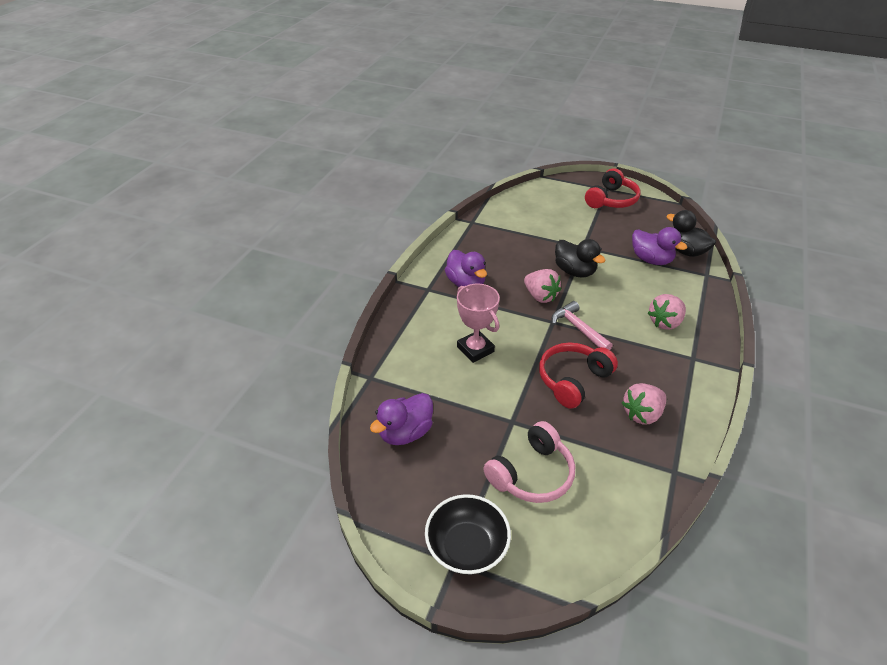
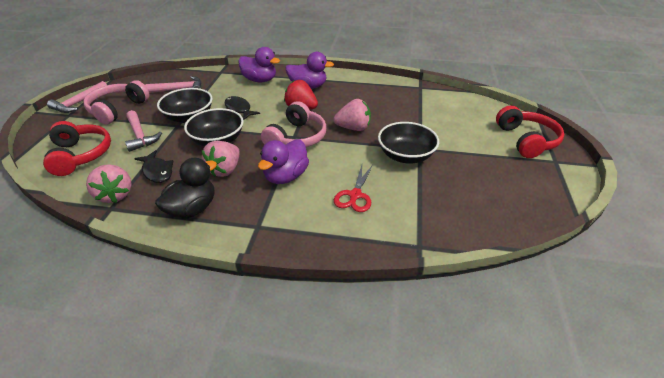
black bowl: 1 -> 3
black duck: 2 -> 1
black fish: 0 -> 2
pink hammer: 1 -> 3
pink headphones: 1 -> 2
pink trophy: 1 -> 0
red scissors: 0 -> 1
red strawberry: 0 -> 1

